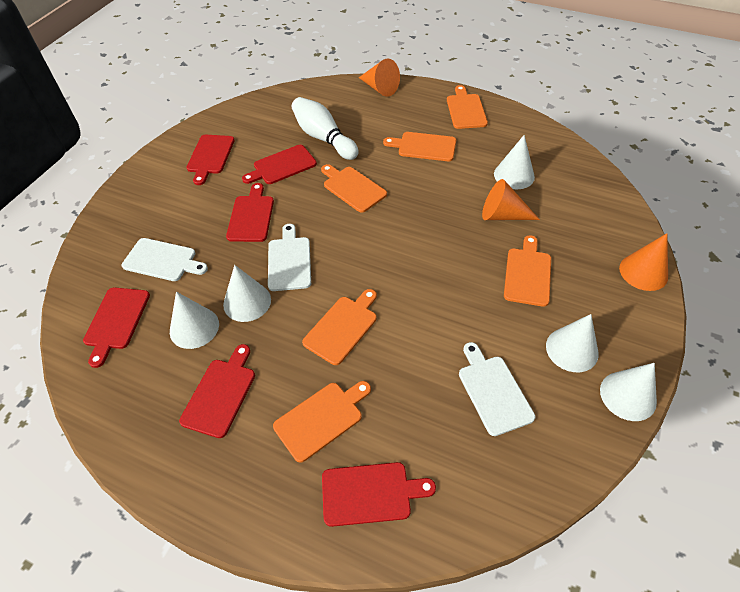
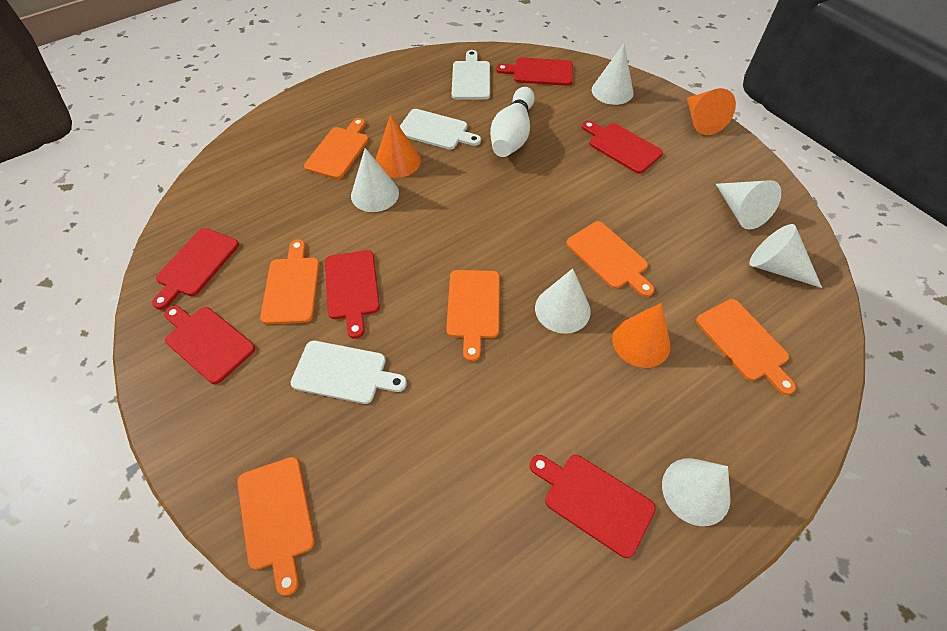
white cone: 5 -> 6

